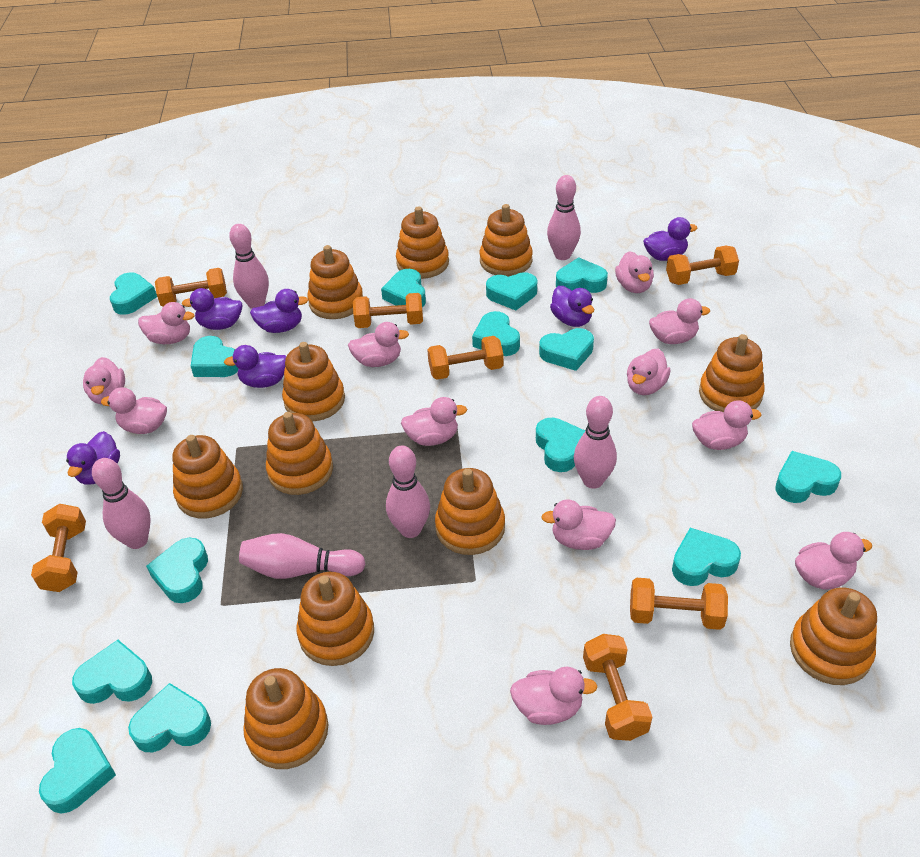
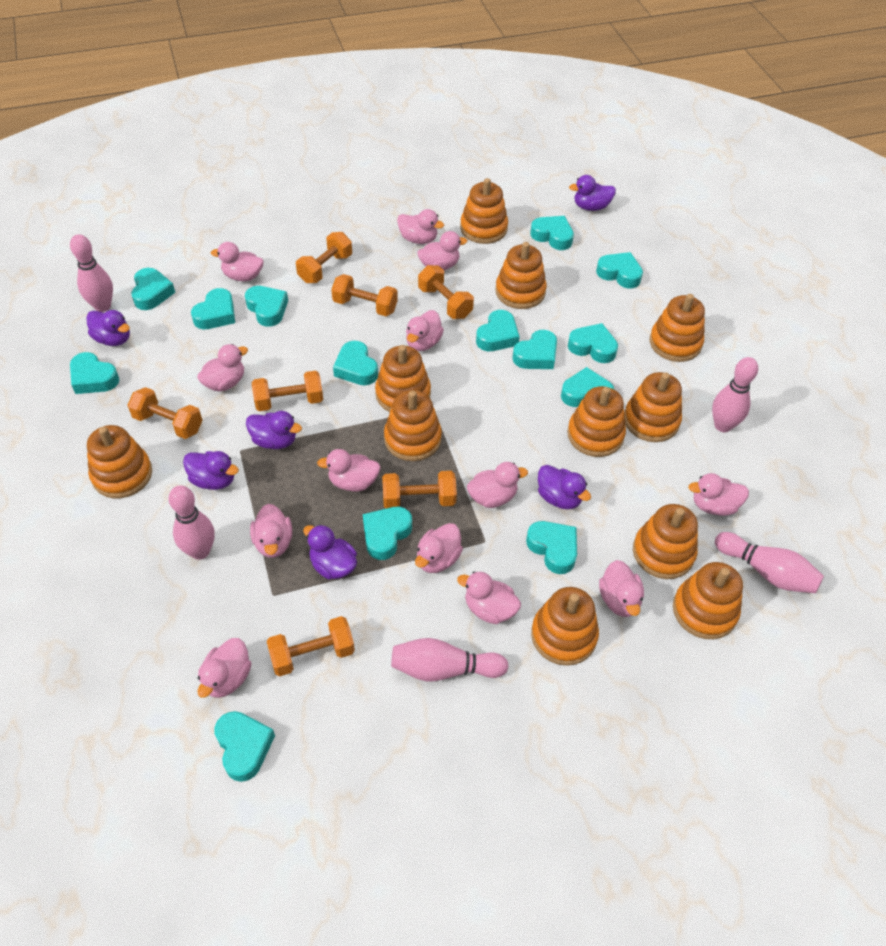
pink bowling pin: 6 -> 5
pink duck: 12 -> 13

